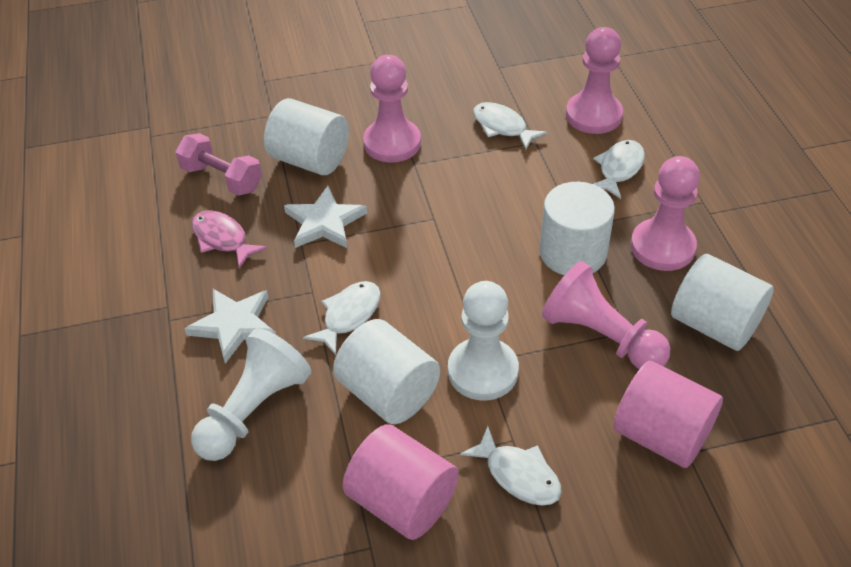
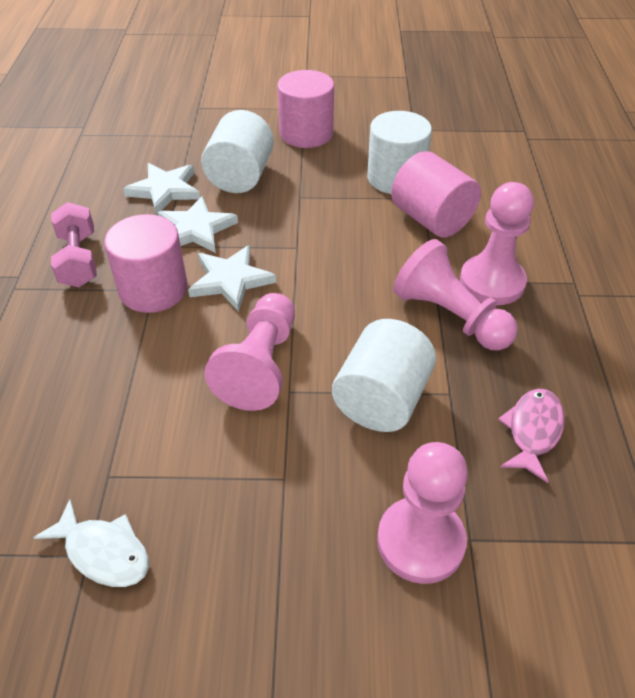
pink cylinder: 2 -> 3
white cylinder: 4 -> 3
white fish: 4 -> 1
white pawn: 2 -> 0
white star: 2 -> 3

